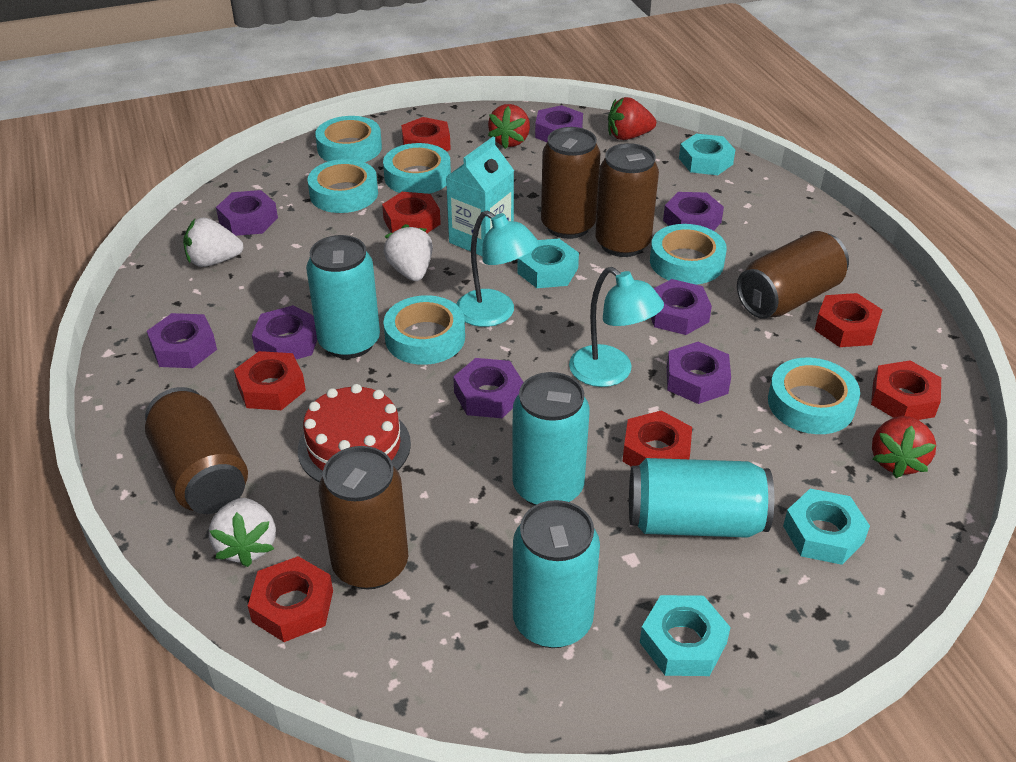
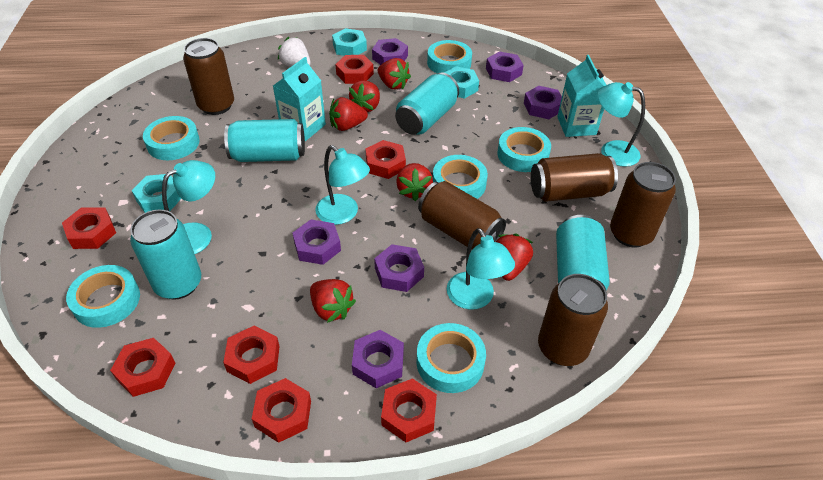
purple nut: 8 -> 6
red cake: 1 -> 0
red strawberry: 3 -> 6
turquoise carton: 1 -> 2
turquoise lamp: 2 -> 4
turquoise nut: 4 -> 3
white strawberry: 3 -> 1

